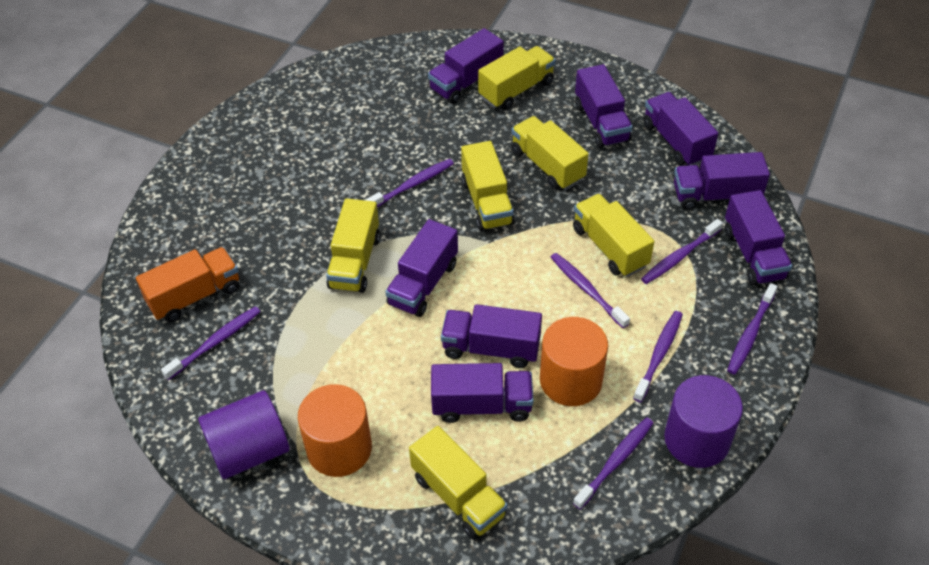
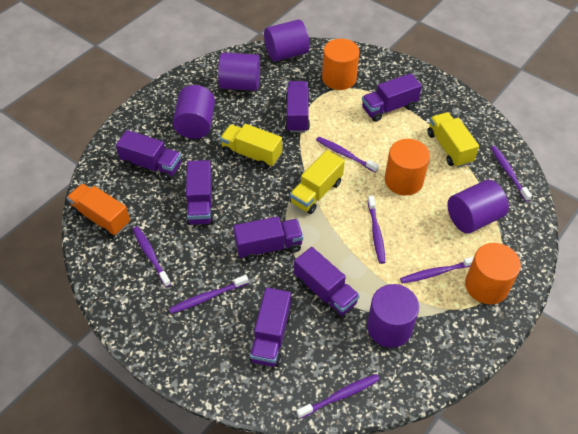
orange cylinder: 2 -> 3
purple cylinder: 2 -> 5
purple truck: 8 -> 7
yellow truck: 6 -> 3

